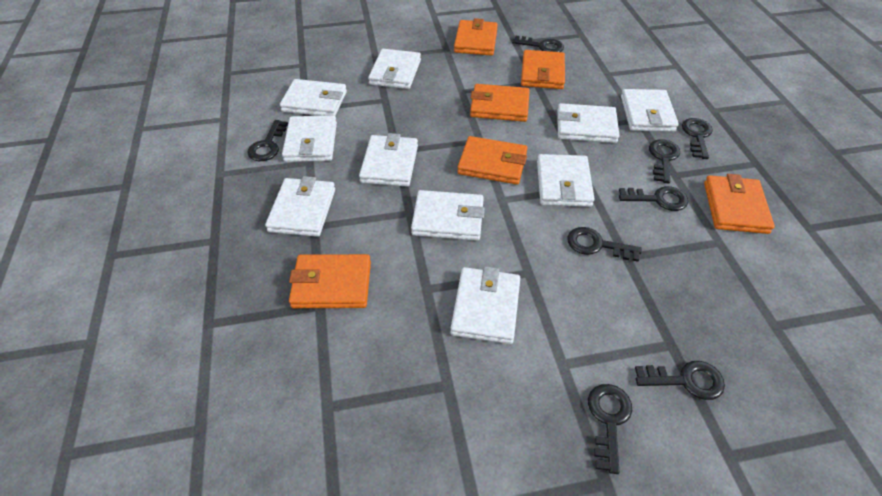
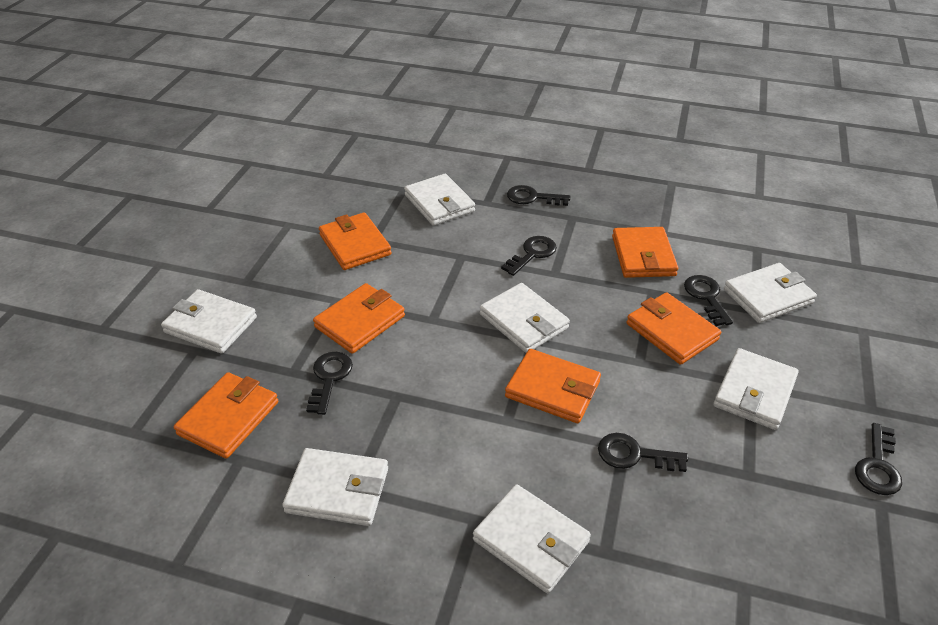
black key: 8 -> 6
white wallet: 10 -> 7

